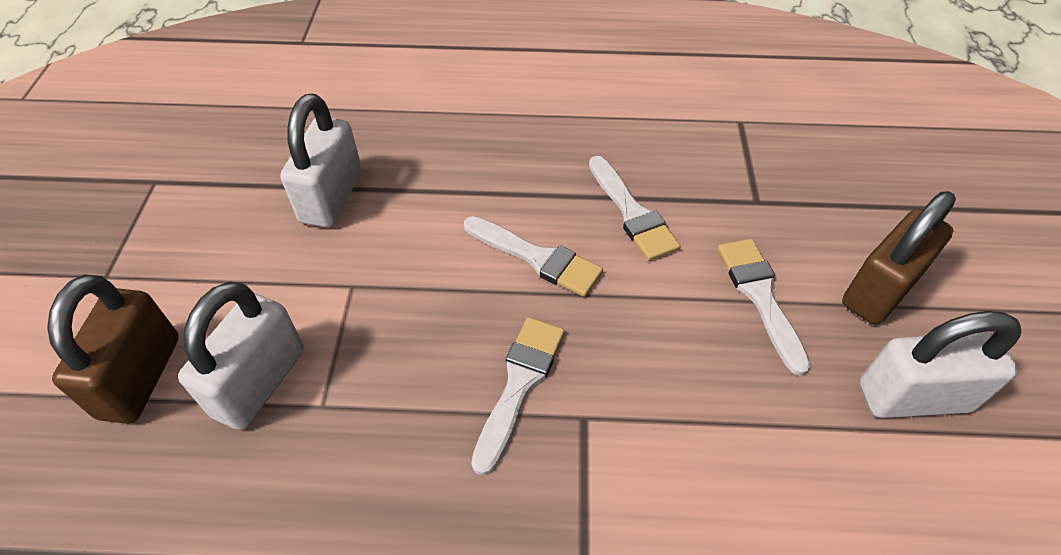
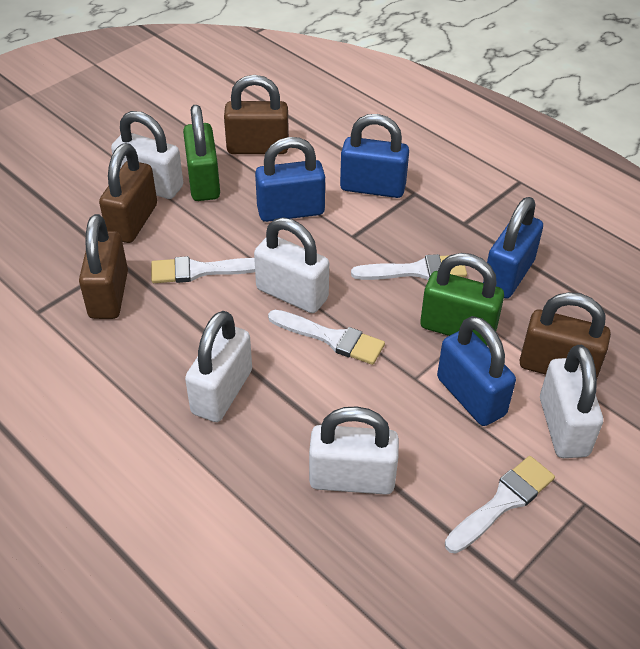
blue padlock: 0 -> 4
brown padlock: 2 -> 4
green padlock: 0 -> 2
white padlock: 3 -> 5

